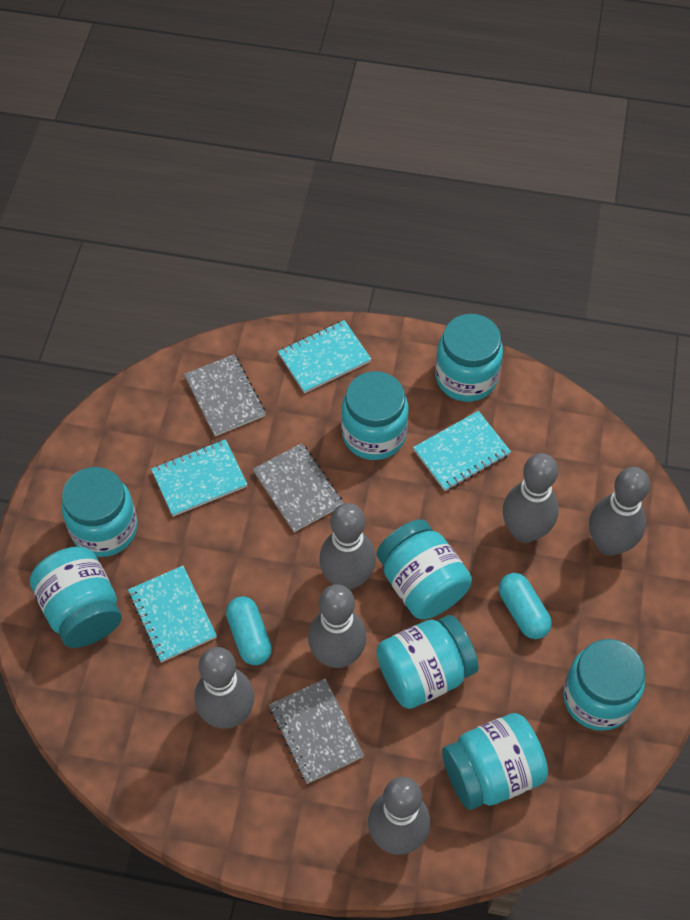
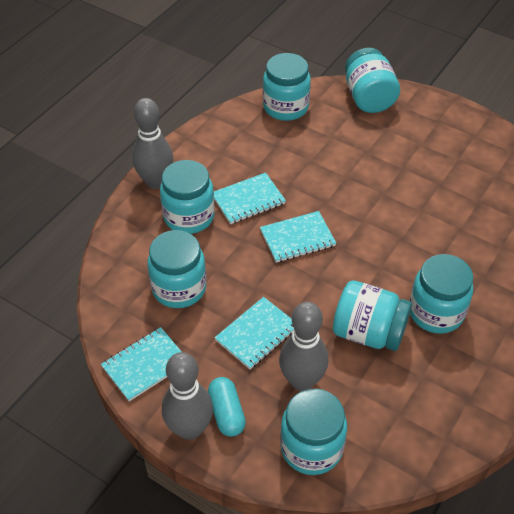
grey bowling pin: 6 -> 3
grey notebook: 3 -> 0
turquoise capsule: 2 -> 1
turquoise jar: 8 -> 7

